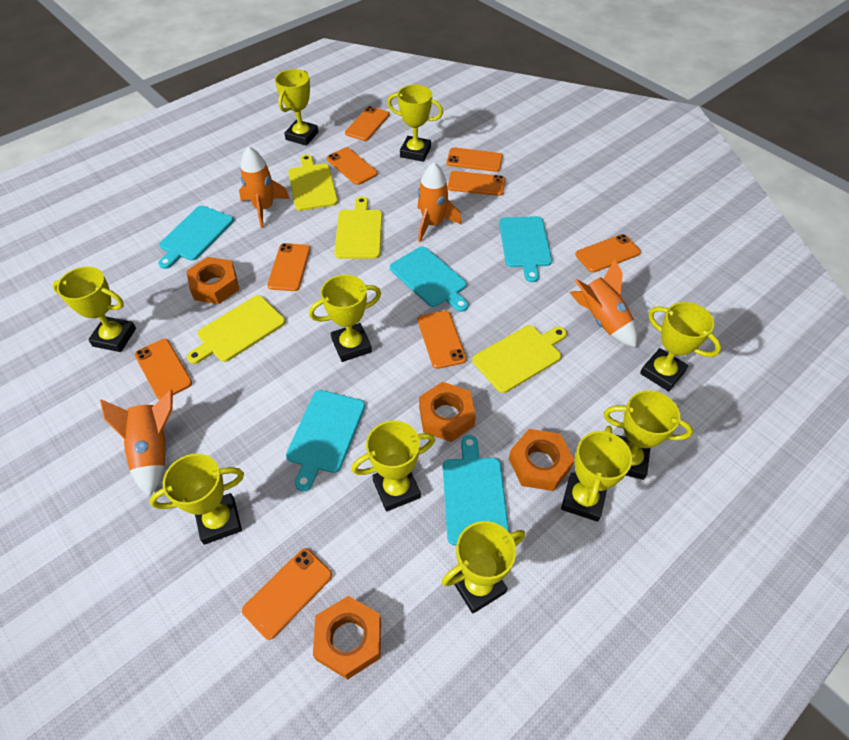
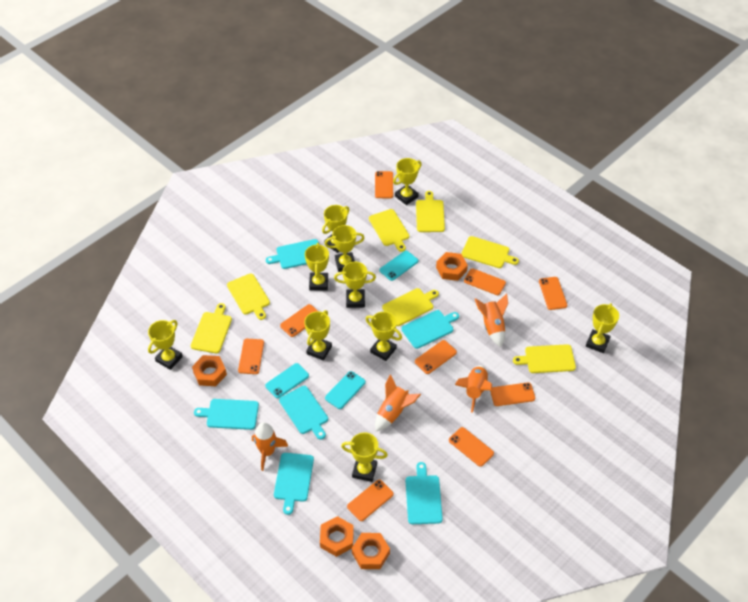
turquoise cutting board: 5 -> 6
turquoise phone: 0 -> 3
yellow cutting board: 4 -> 7

